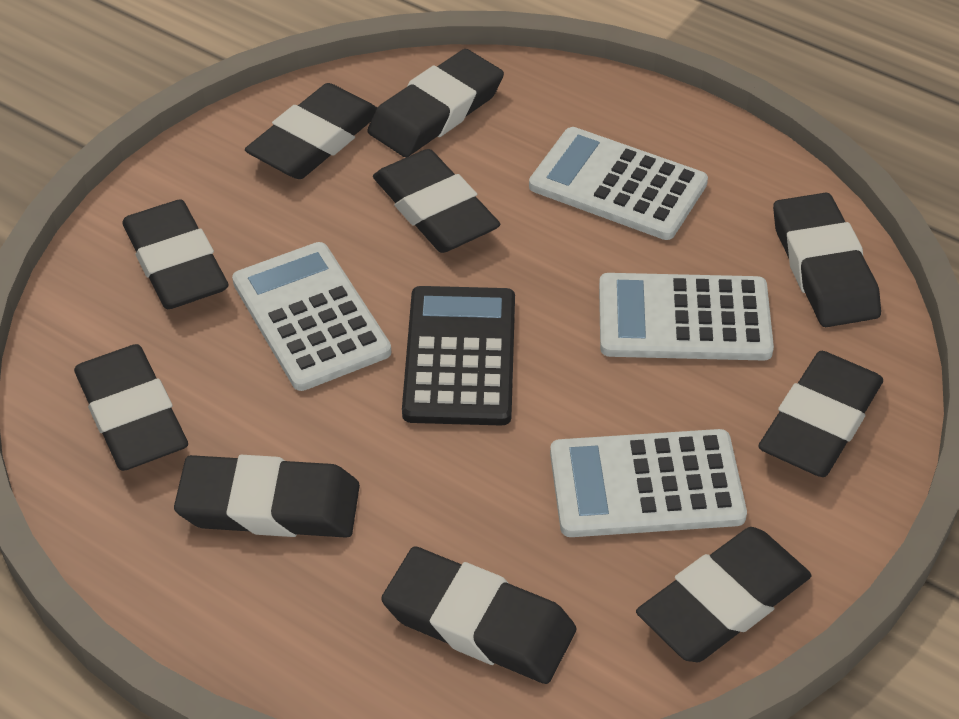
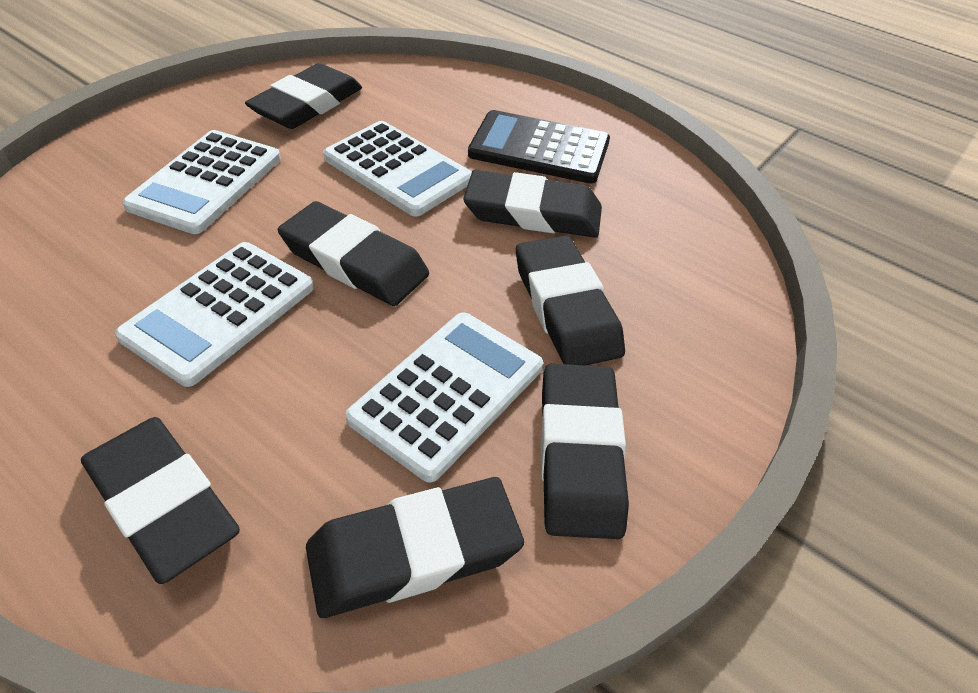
black eraser: 10 -> 7

